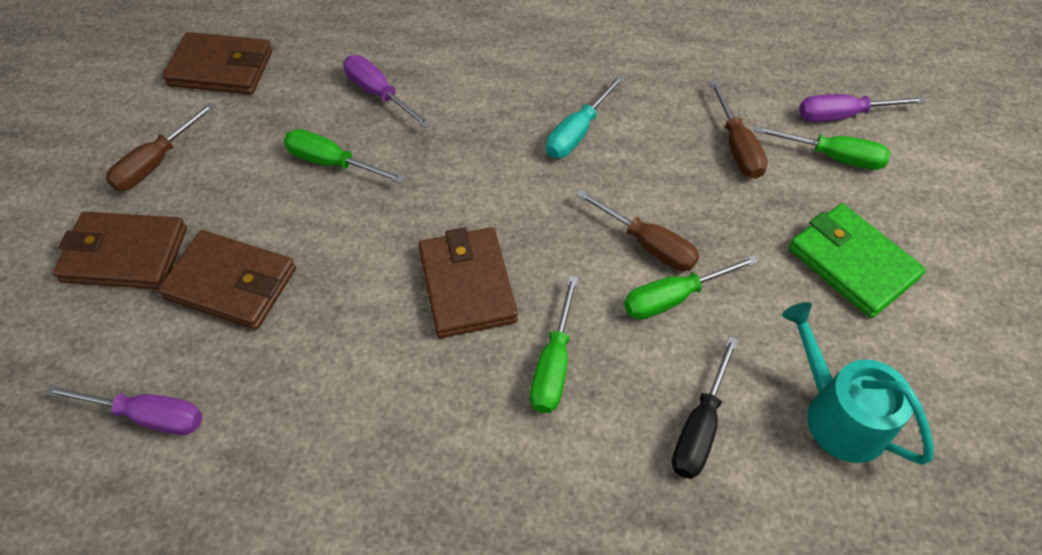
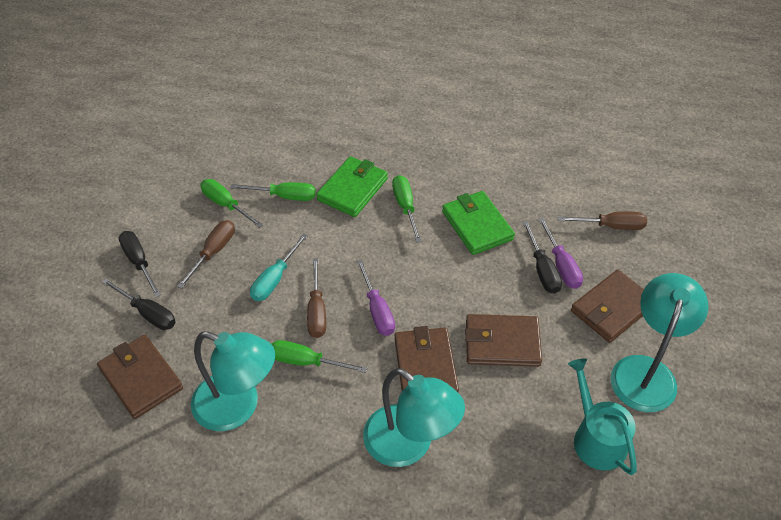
black screwdriver: 1 -> 3
green wallet: 1 -> 2
purple screwdriver: 3 -> 2
turquoise lamp: 0 -> 3

